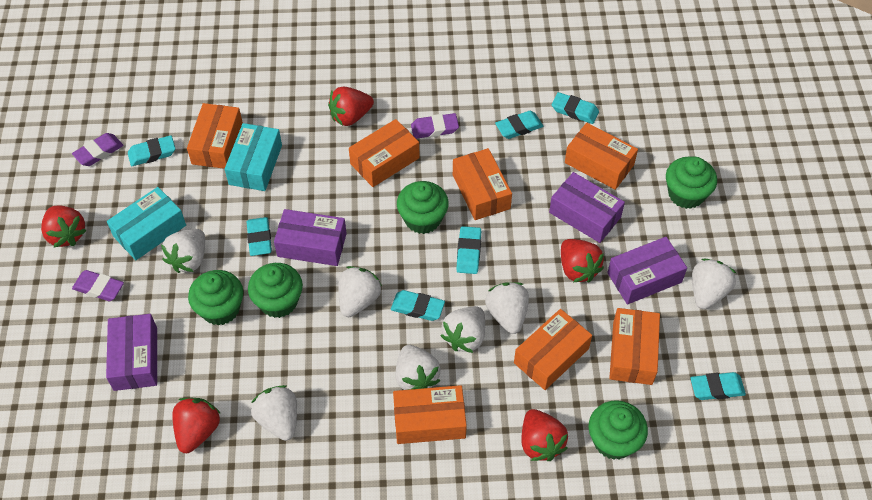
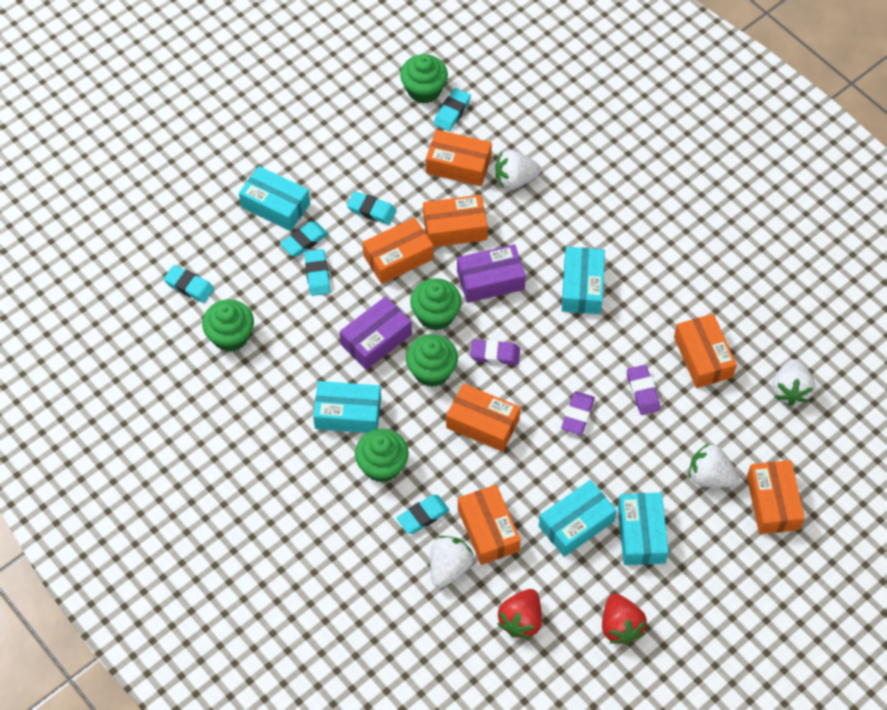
purple box: 4 -> 2
red strawberry: 5 -> 2
turquoise box: 2 -> 5
turquoise eraser: 7 -> 6
white strawberry: 7 -> 4

